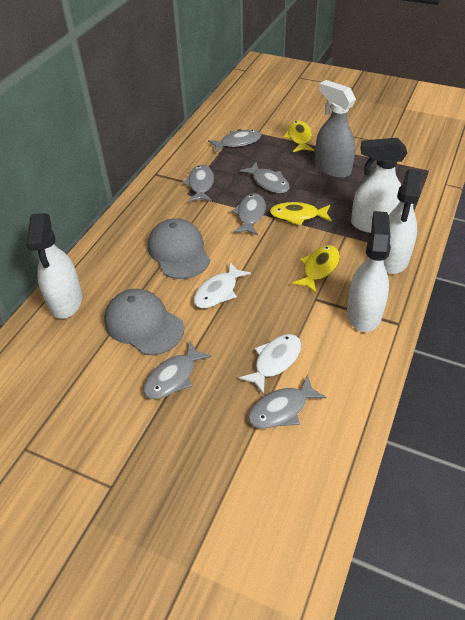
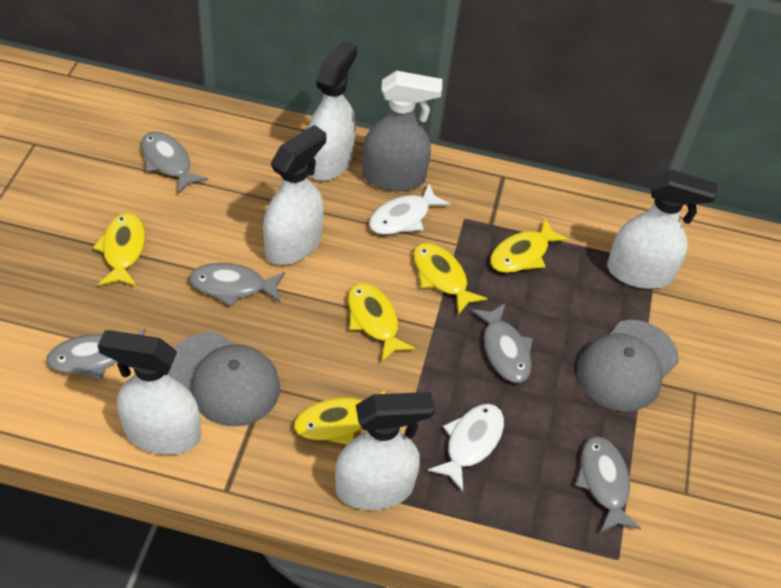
grey fish: 6 -> 5
white spray bottle: 4 -> 5
yellow fish: 3 -> 5

